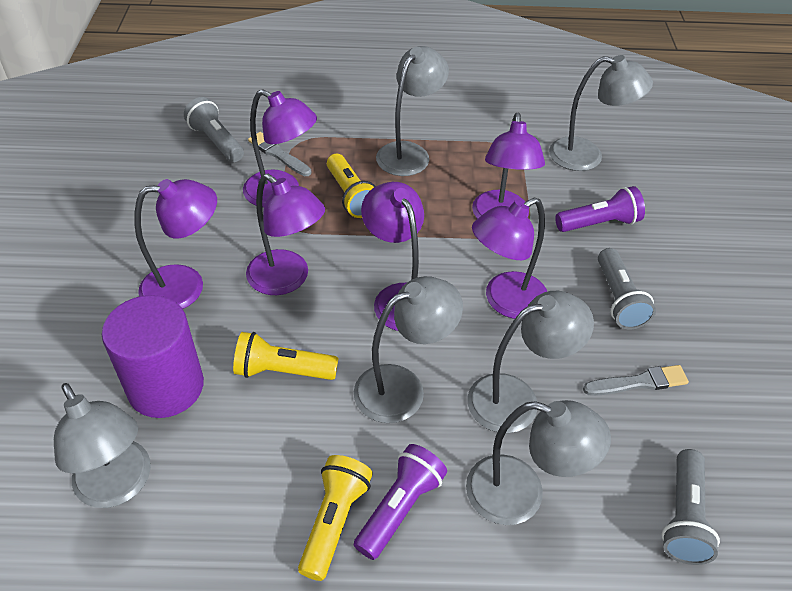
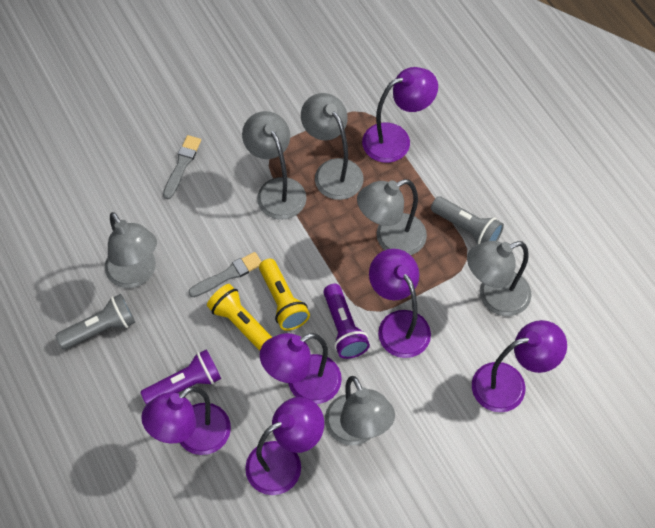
grey flashlight: 3 -> 2
purple cylinder: 1 -> 0
yellow flashlight: 3 -> 2

